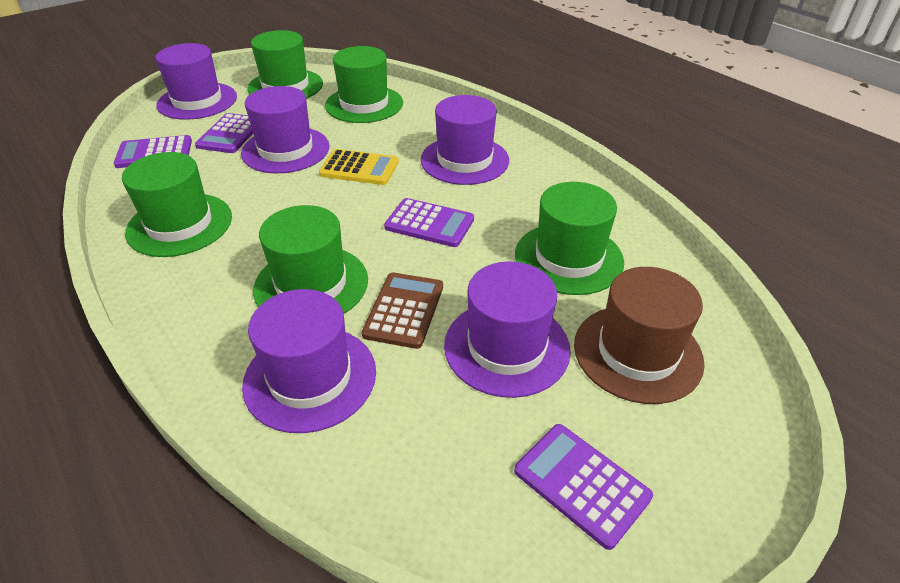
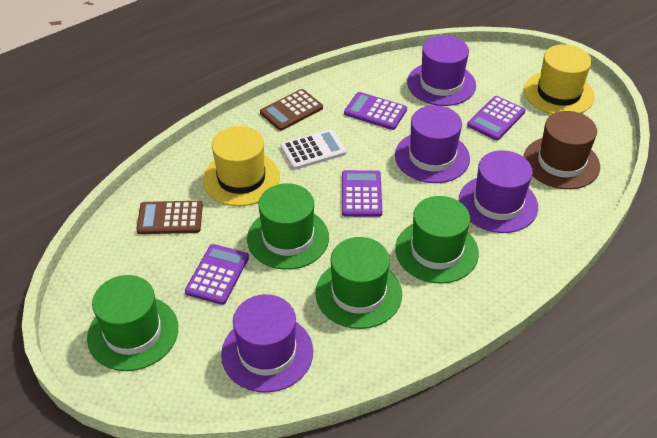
brown calculator: 1 -> 2
green hat: 5 -> 4
purple hat: 5 -> 4
white calculator: 0 -> 1
yellow calculator: 1 -> 0
yellow hat: 0 -> 2

